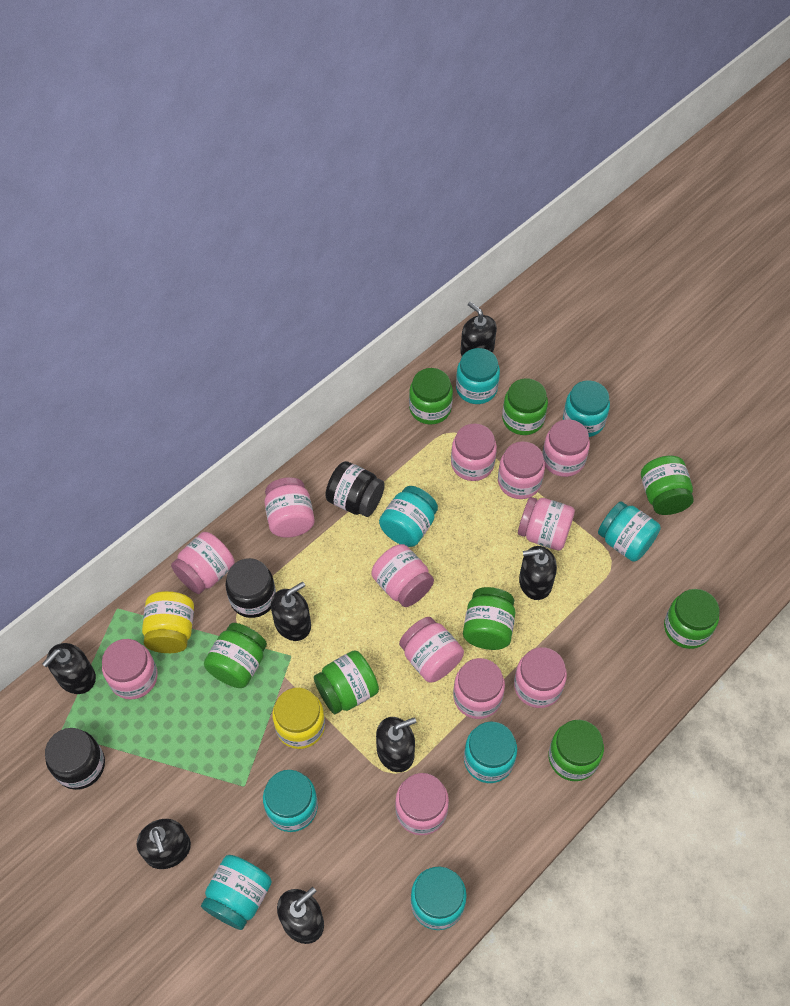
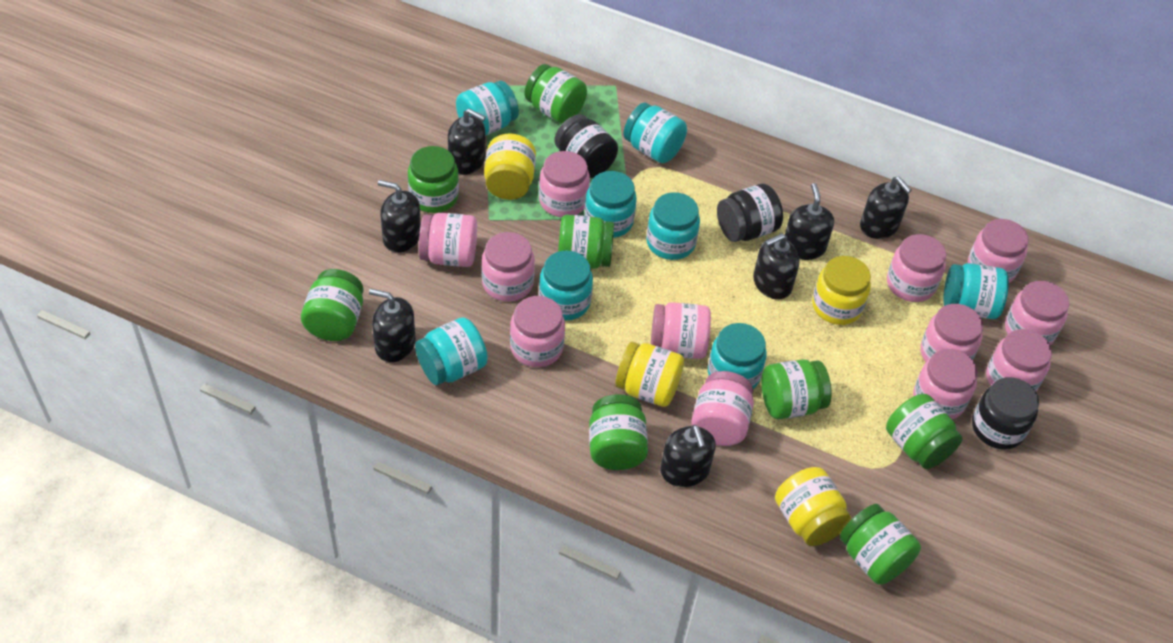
yellow jar: 2 -> 4

